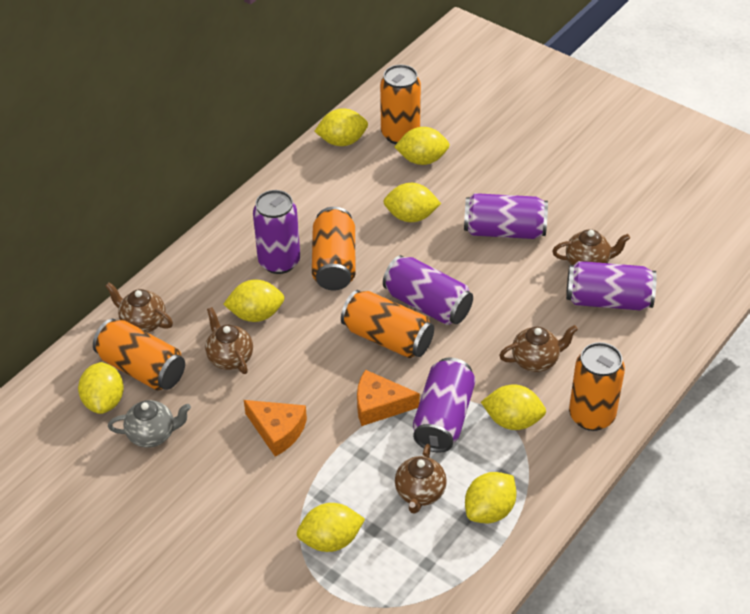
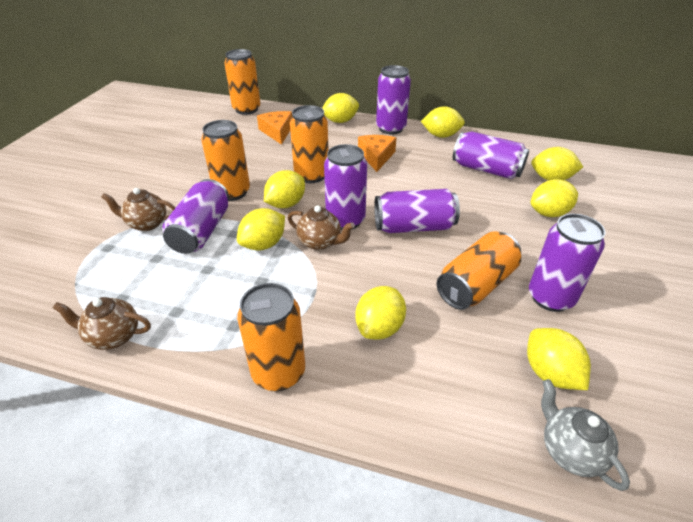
brown teapot: 5 -> 3
purple can: 5 -> 6

